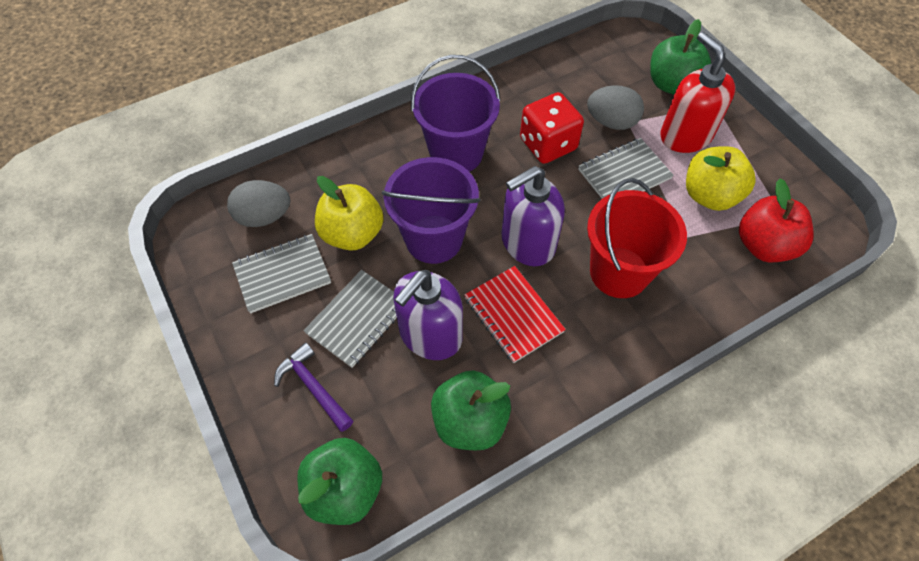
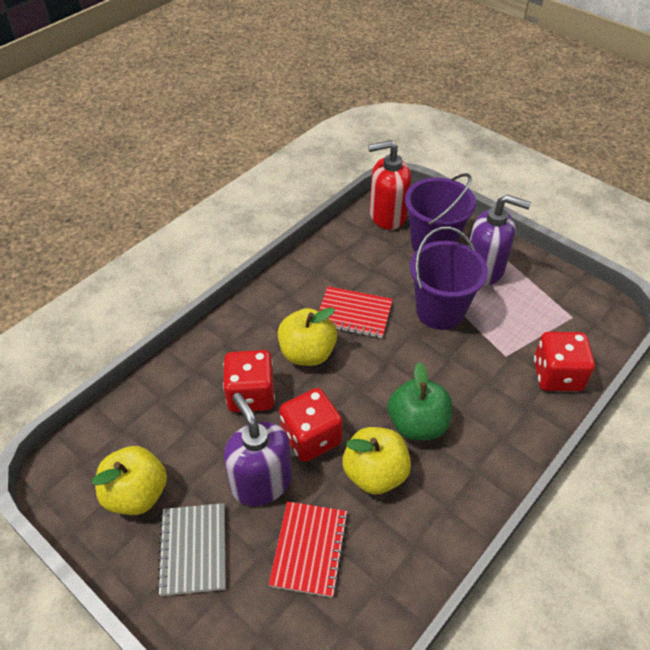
green apple: 3 -> 1
grey egg: 2 -> 0
grey notebook: 3 -> 1
purple hammer: 1 -> 0
red apple: 1 -> 0
red bucket: 1 -> 0
red dice: 1 -> 3
red notebook: 1 -> 2
yellow apple: 2 -> 3

